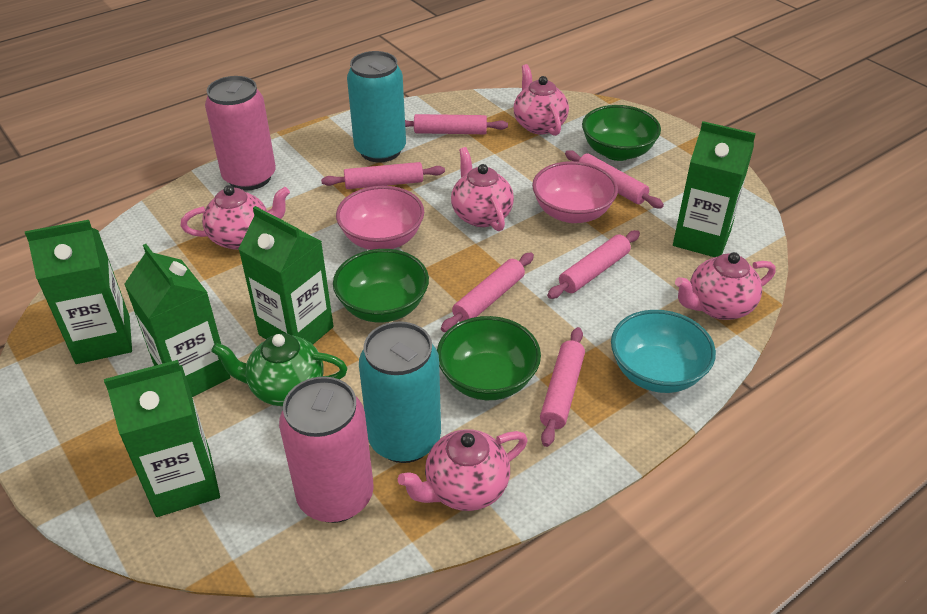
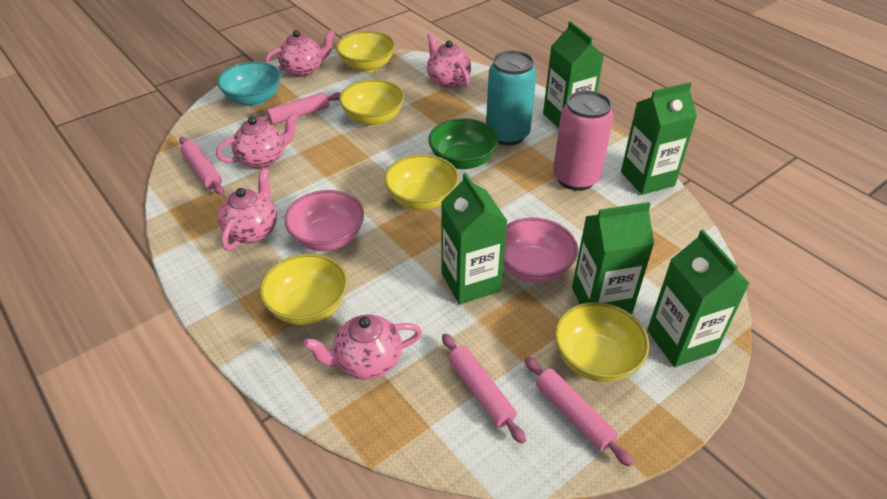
green bowl: 3 -> 1
green teapot: 1 -> 0
pink can: 2 -> 1
pink rolling pin: 6 -> 4
turquoise can: 2 -> 1
yellow bowl: 0 -> 5

